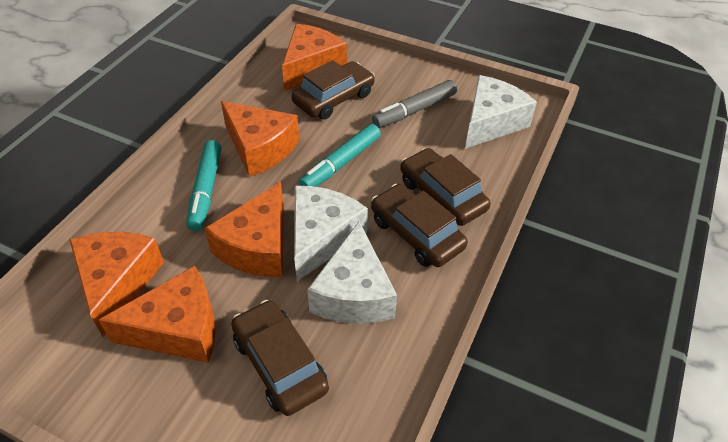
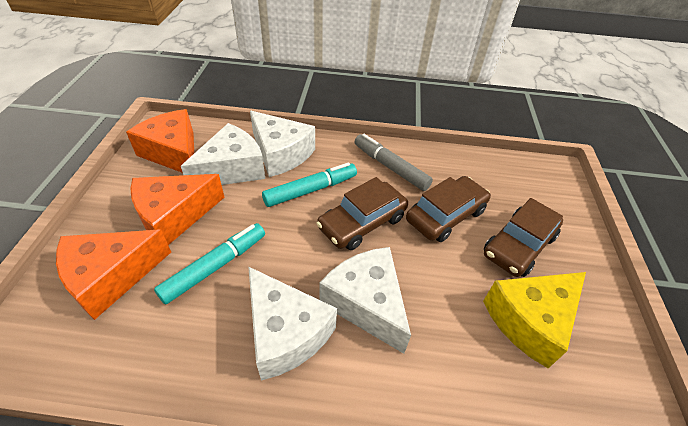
brown car: 4 -> 3
orange cheese: 5 -> 3
white cheese: 3 -> 4
yellow cheese: 0 -> 1

